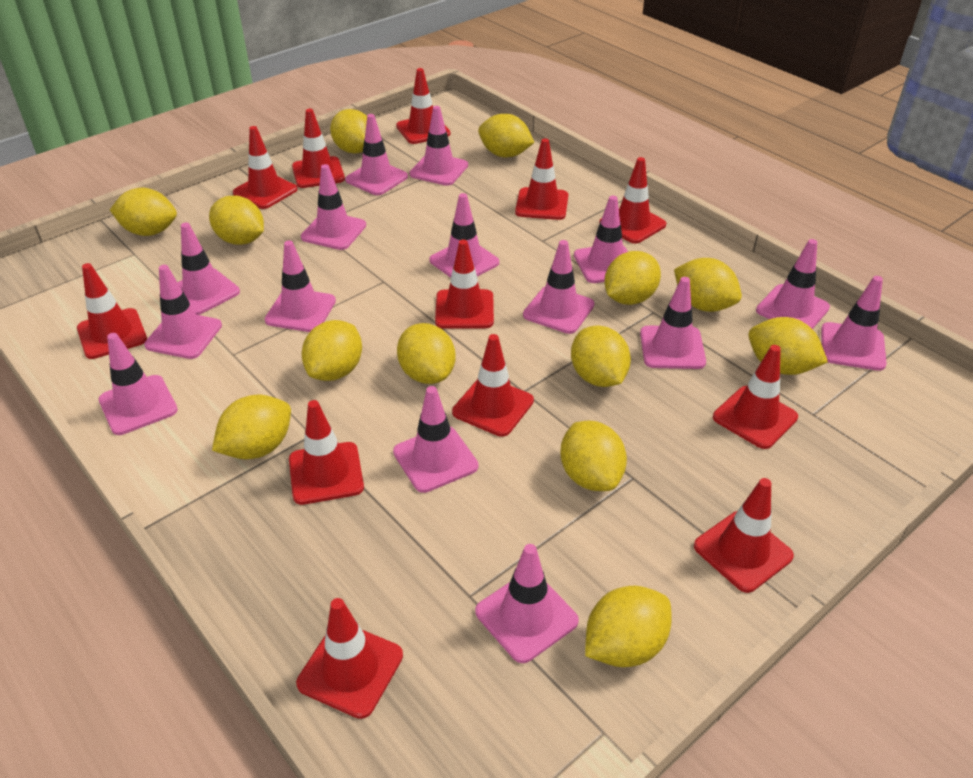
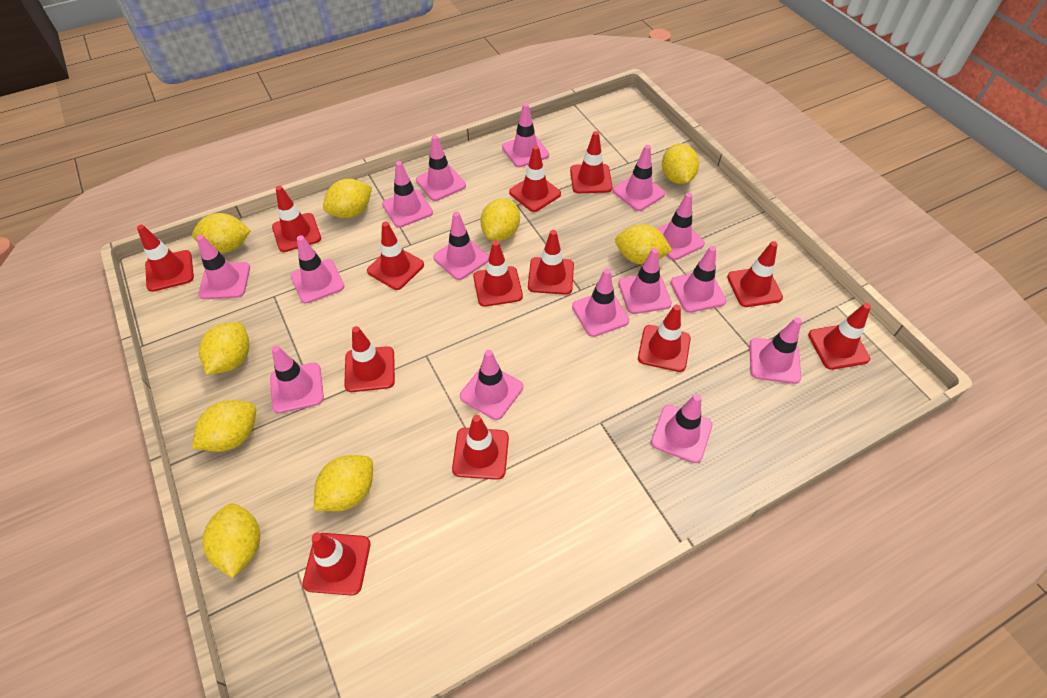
red traffic cone: 12 -> 13
yellow lemon: 13 -> 9

